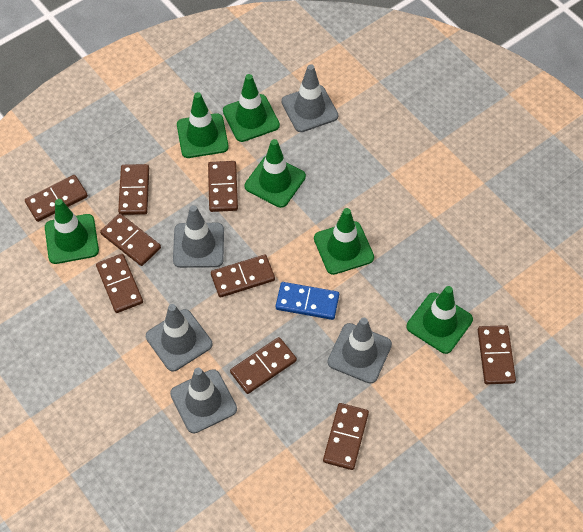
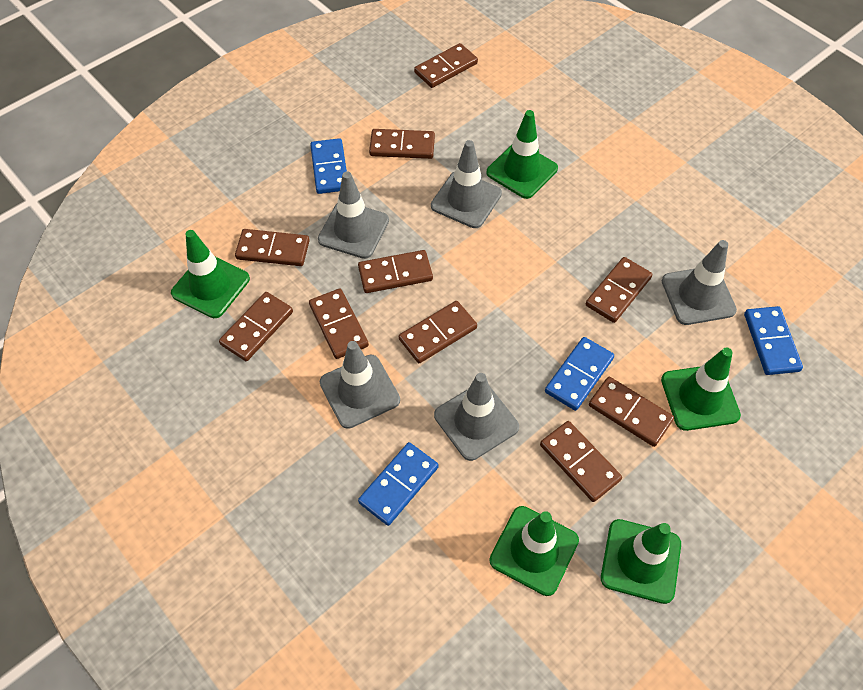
blue domino: 1 -> 4
brown domino: 9 -> 10
green traffic cone: 6 -> 5

